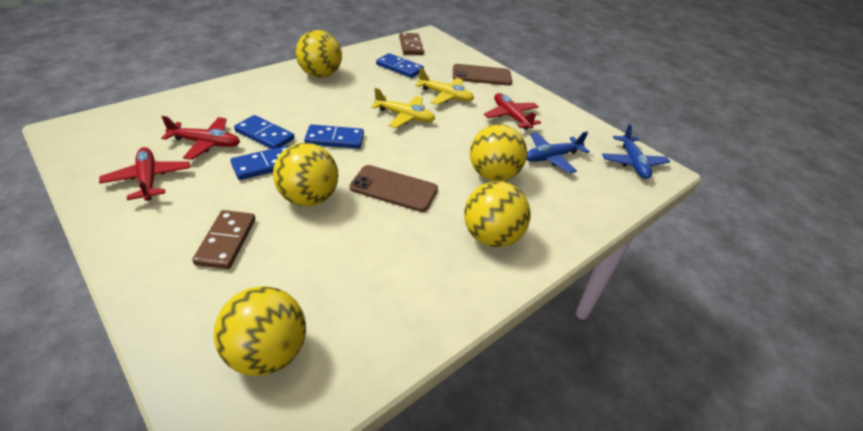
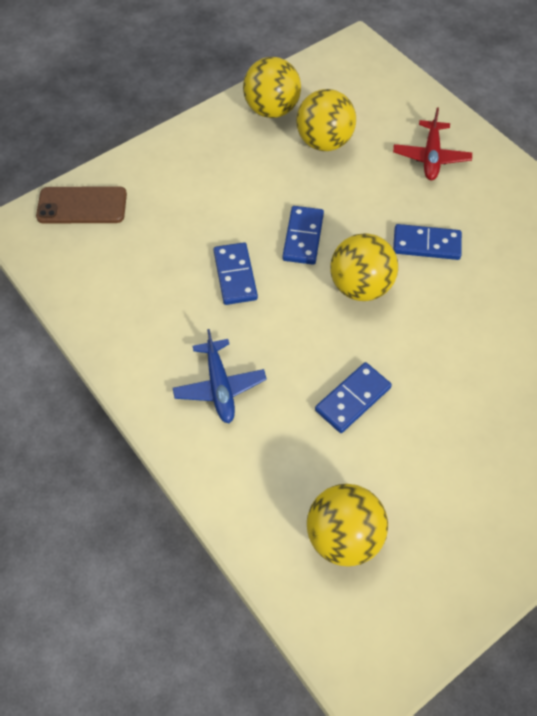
blue plane: 2 -> 1
brown domino: 2 -> 0
brown phone: 2 -> 1
red plane: 3 -> 1
yellow ball: 5 -> 4
yellow plane: 2 -> 0

